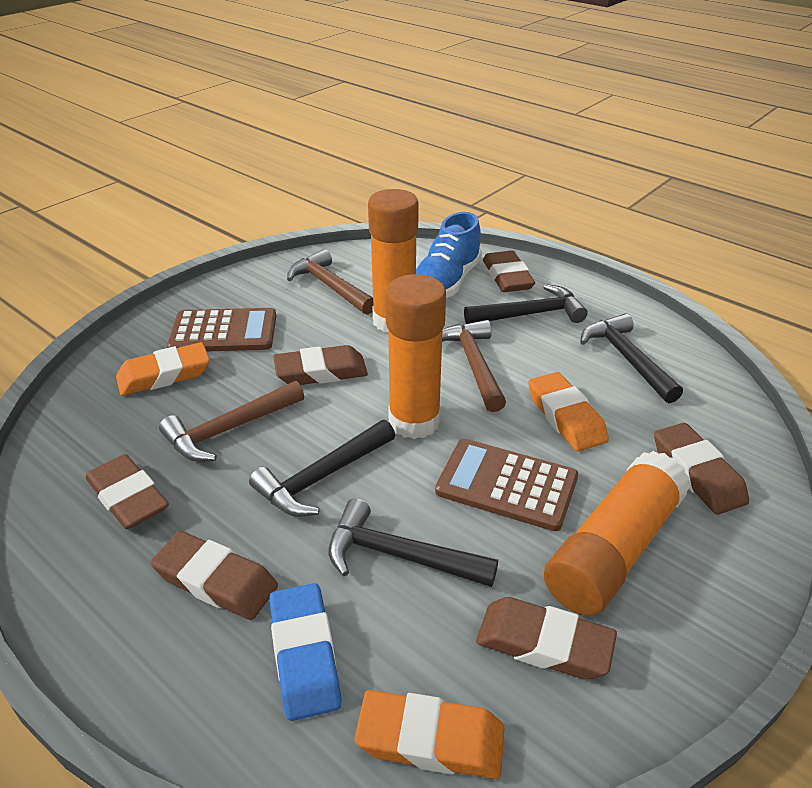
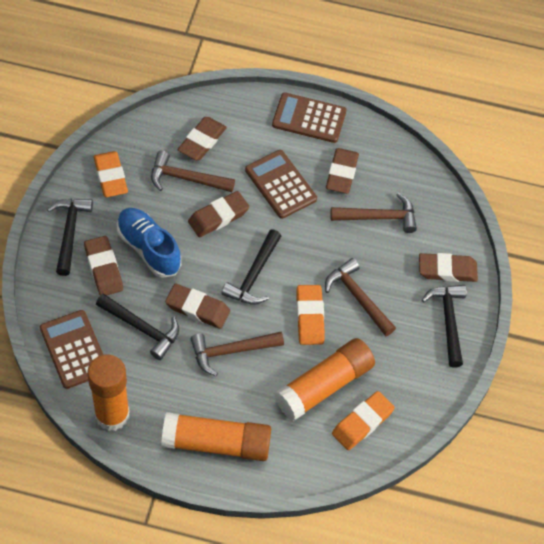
blue eraser: 1 -> 0
brown calculator: 2 -> 3
brown hammer: 3 -> 4

